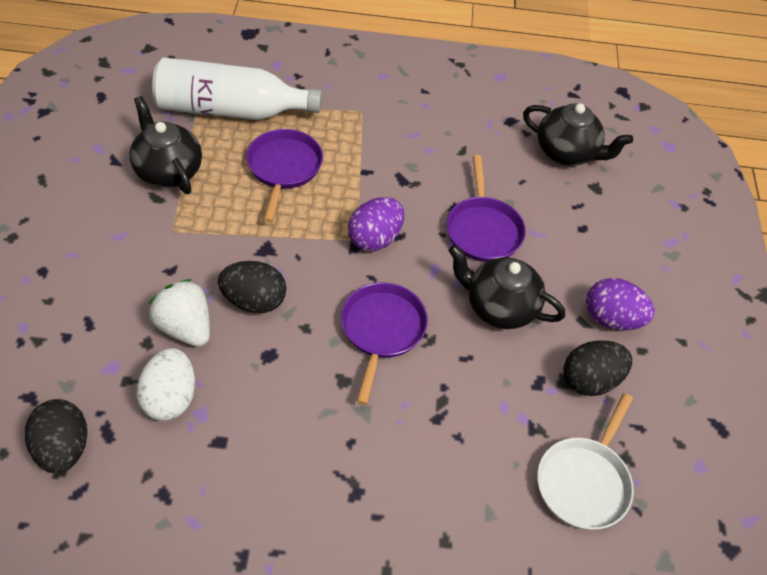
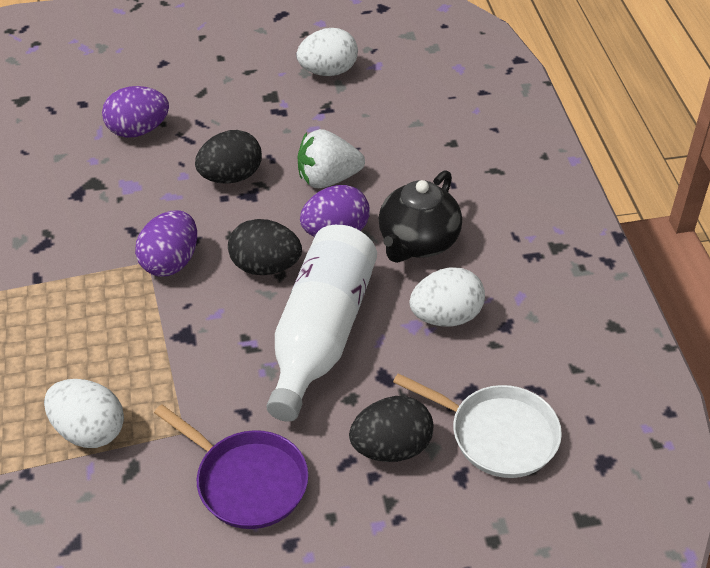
black teapot: 3 -> 1
purple egg: 2 -> 3
purple pan: 3 -> 1
white egg: 1 -> 3

